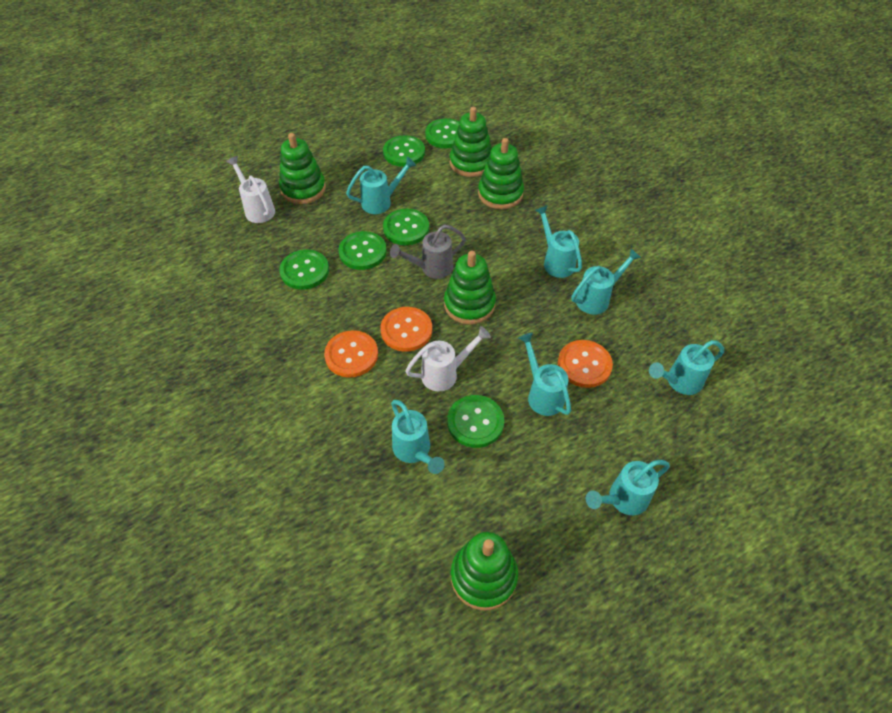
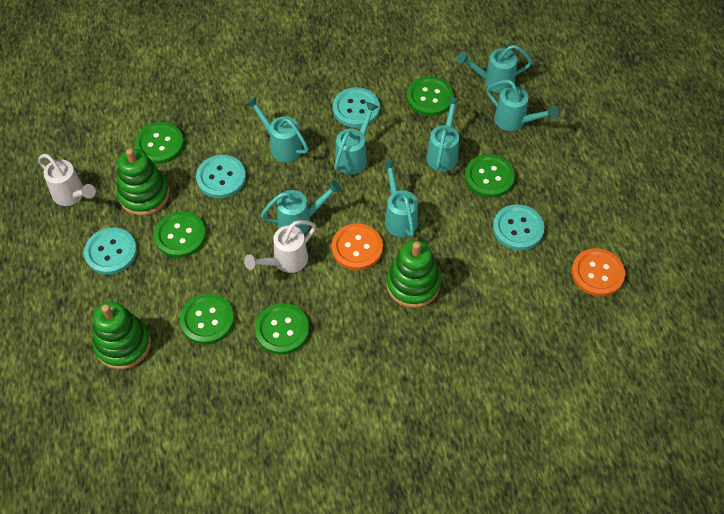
green stacking toy: 5 -> 3
grey watering can: 1 -> 0
orange button: 3 -> 2
turquoise button: 0 -> 4

